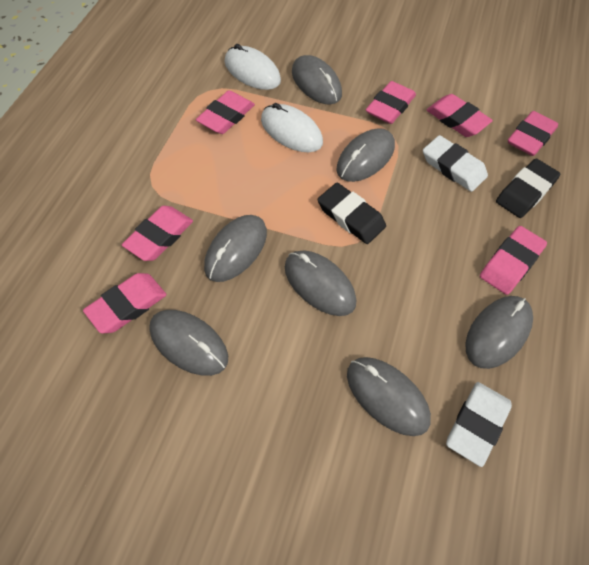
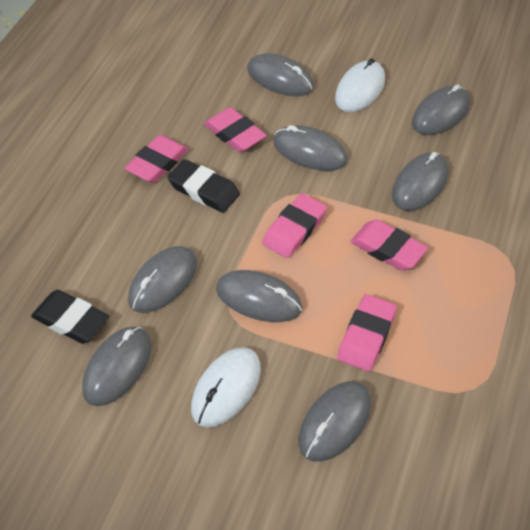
grey mouse: 7 -> 8
pink eraser: 7 -> 5
white eraser: 2 -> 0

